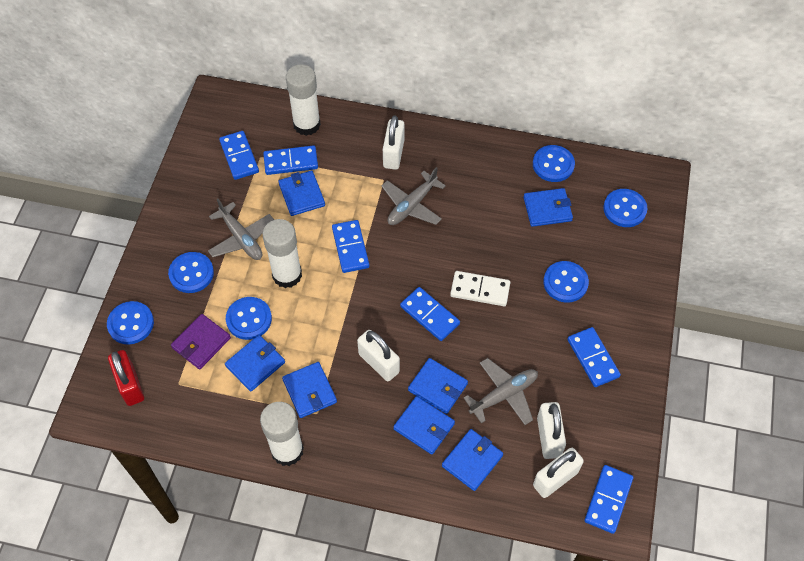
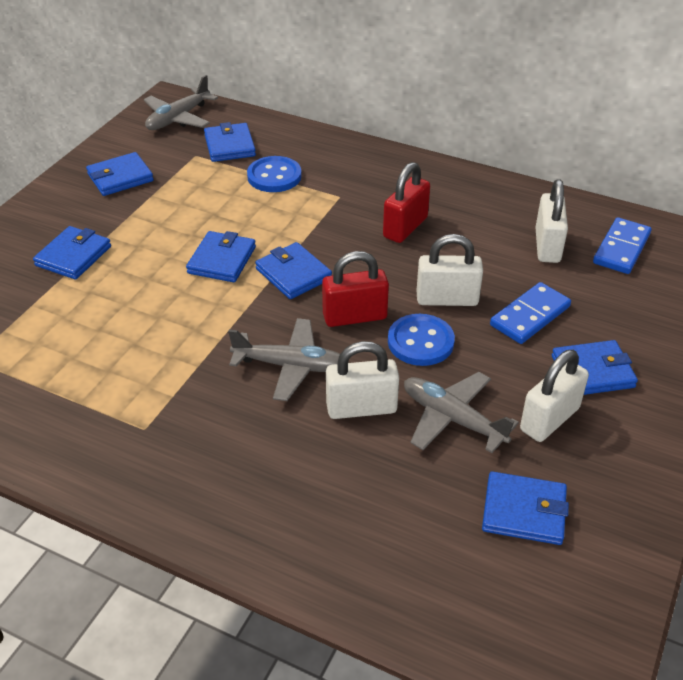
blue button: 6 -> 2
blue domino: 6 -> 2
purple wallet: 1 -> 0
red padlock: 1 -> 2
white domino: 1 -> 0
white glue stick: 3 -> 0

